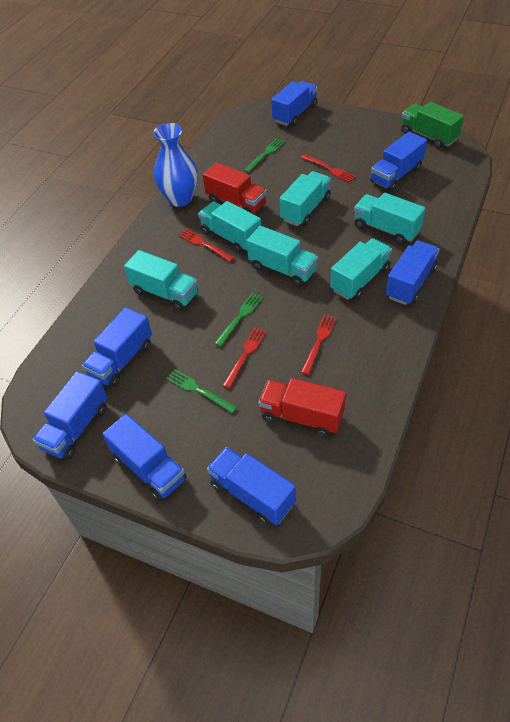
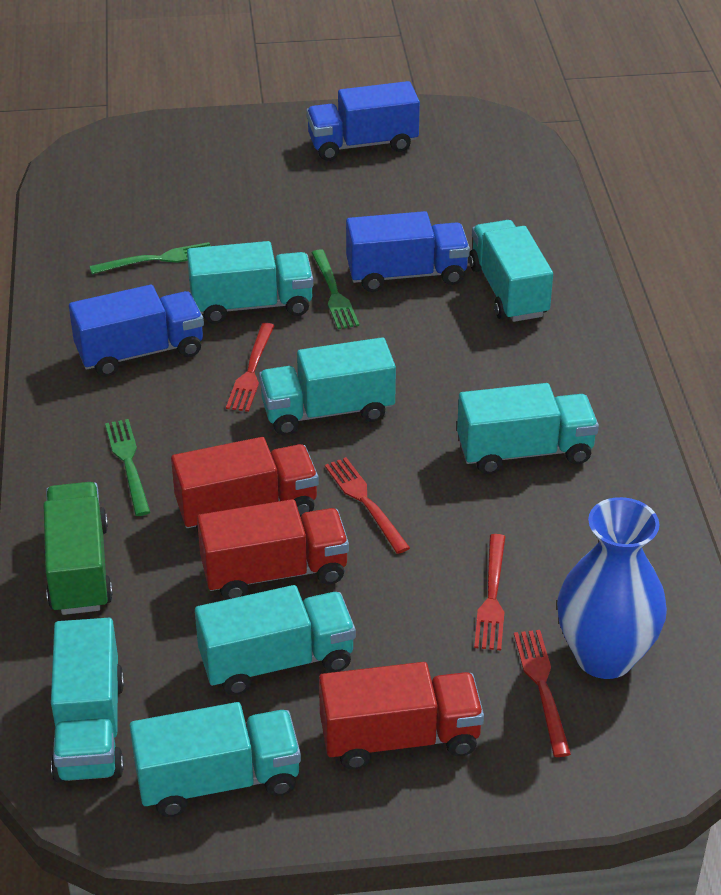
blue truck: 7 -> 3
red truck: 2 -> 3
turquoise truck: 6 -> 7

